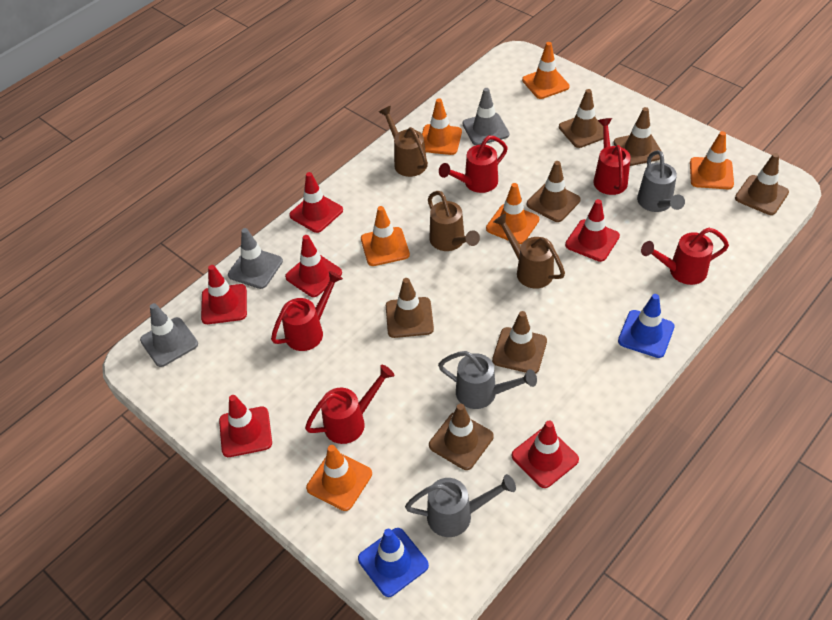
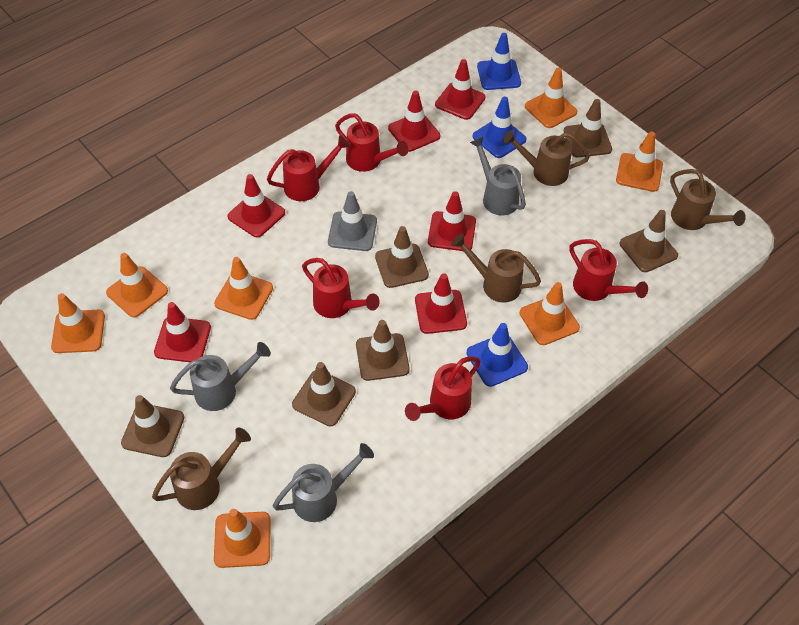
blue traffic cone: 2 -> 3
brown traffic cone: 7 -> 6
brown watering can: 3 -> 4
grey traffic cone: 3 -> 1
orange traffic cone: 6 -> 7

